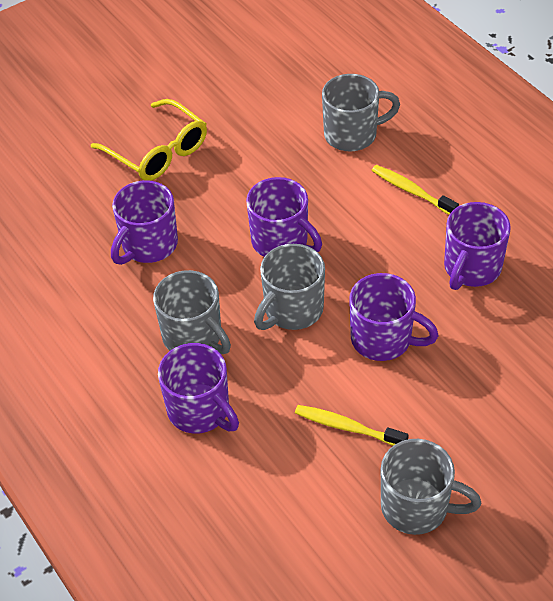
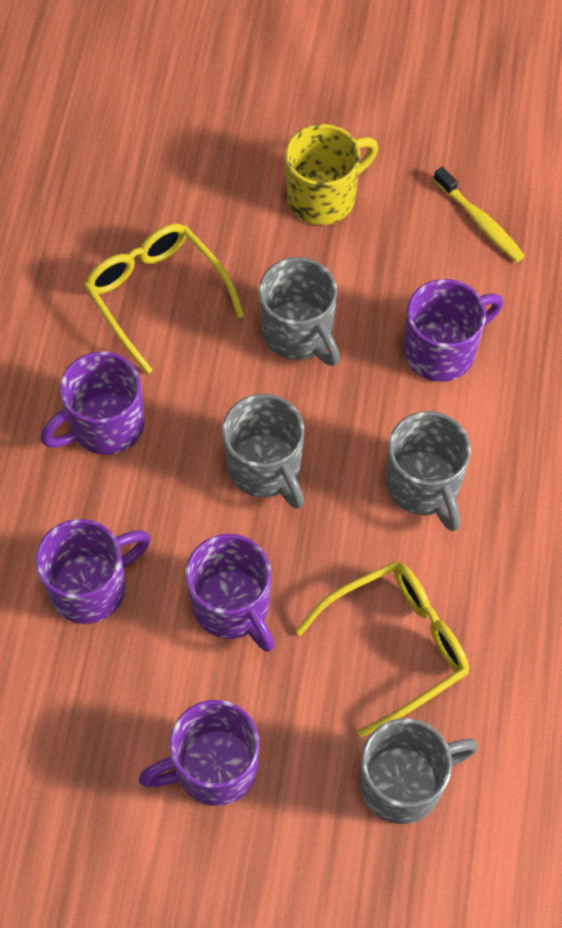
yellow glasses: 1 -> 2
yellow mug: 0 -> 1
yellow toothbrush: 2 -> 1

